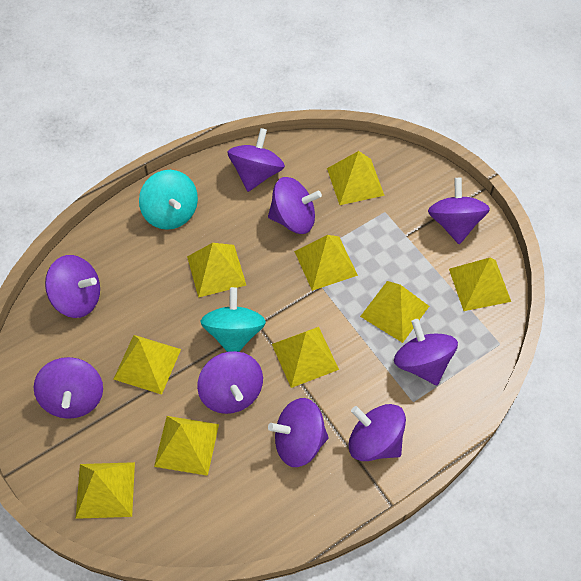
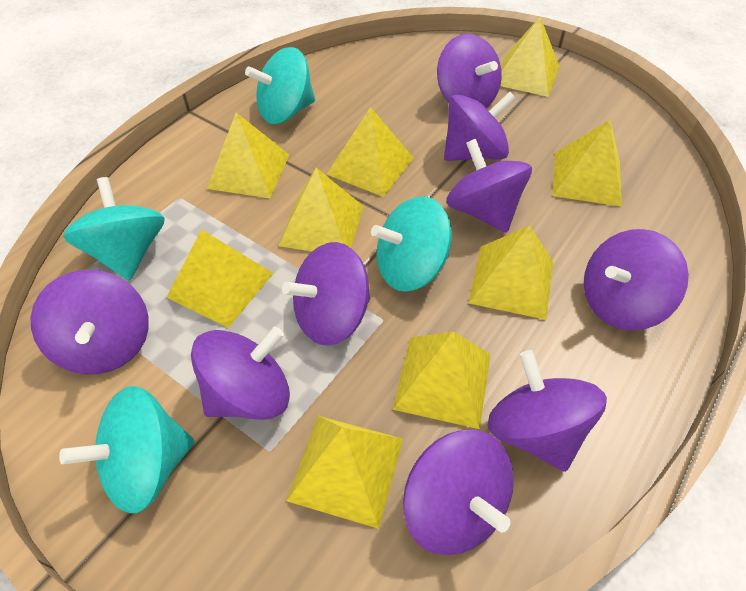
turquoise spinning top: 2 -> 4

